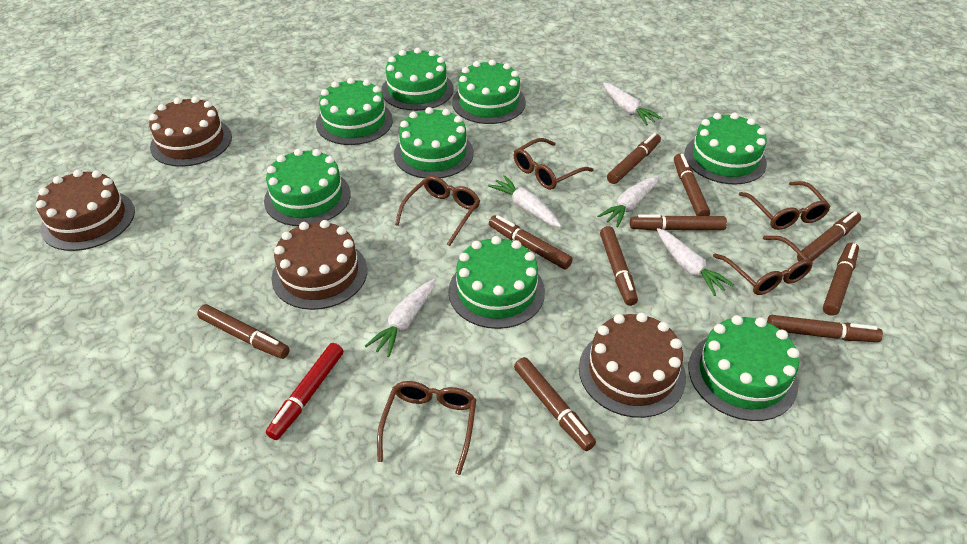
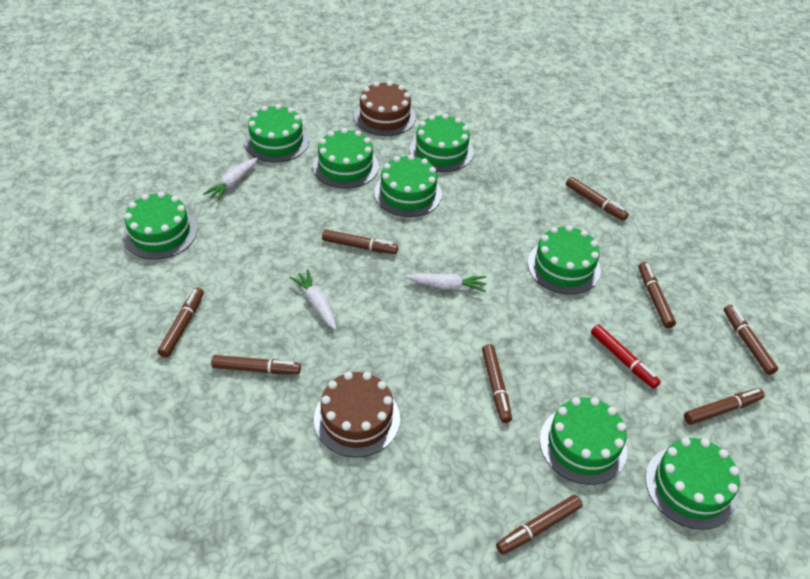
brown cake: 4 -> 2
brown glasses: 5 -> 0
brown marker: 10 -> 9
white carrot: 5 -> 3

